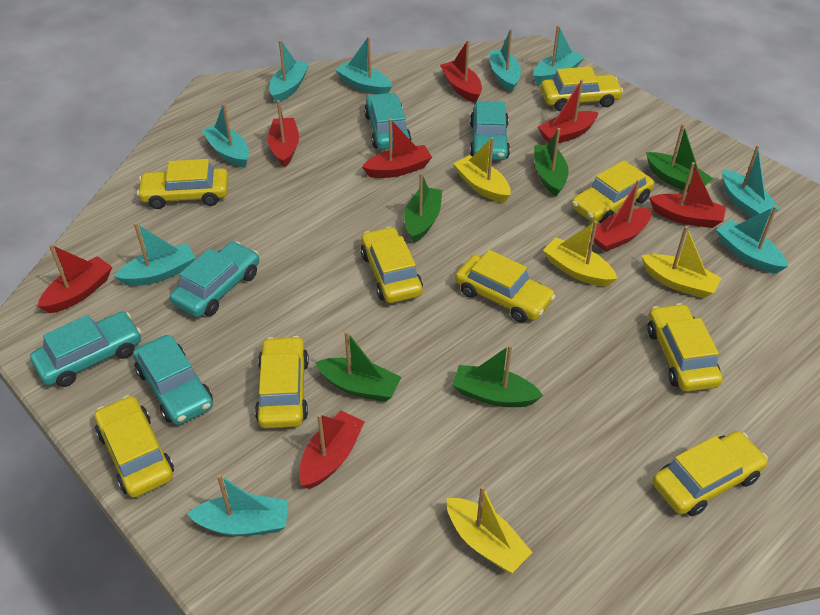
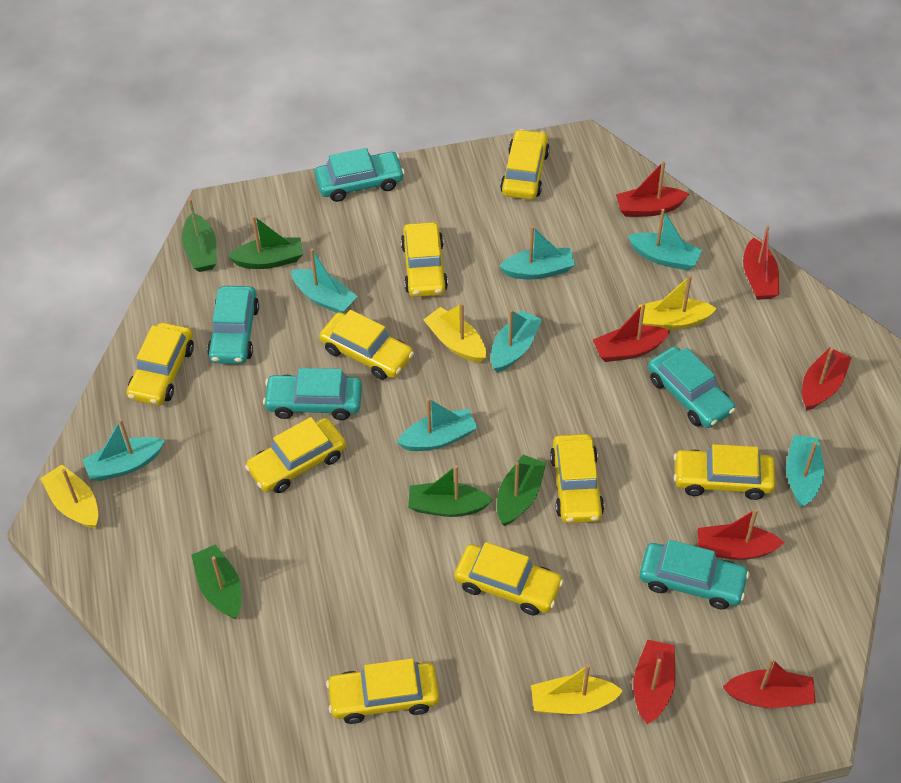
red boat: 8 -> 7
turquoise boat: 9 -> 7

